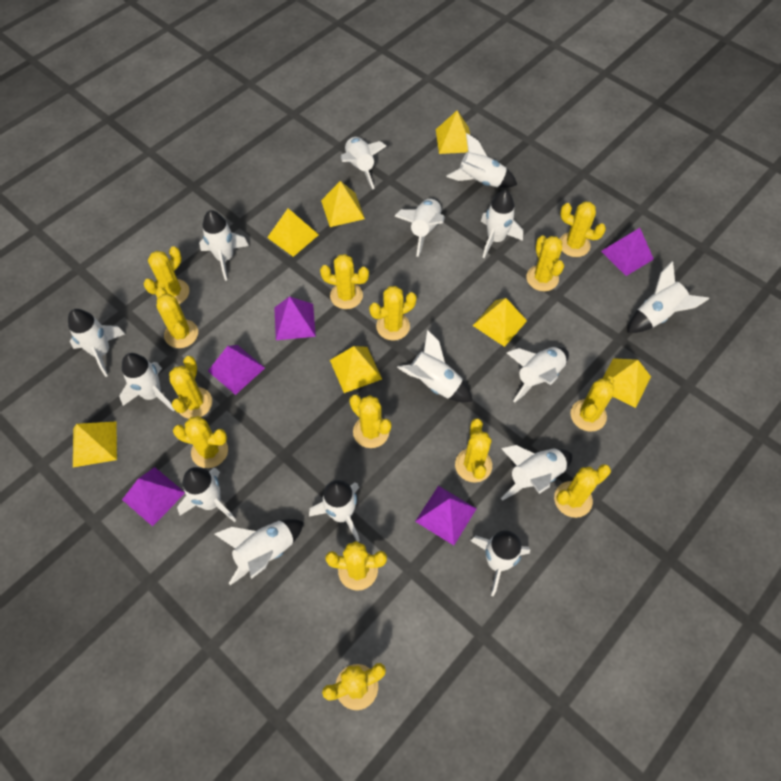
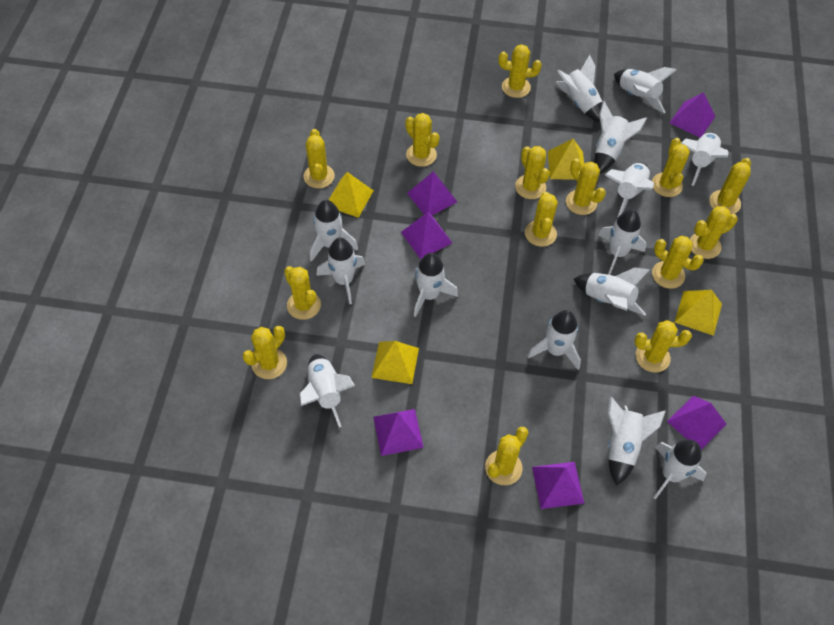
purple pyramid: 5 -> 6
white rocket: 15 -> 14
yellow pyramid: 7 -> 4

